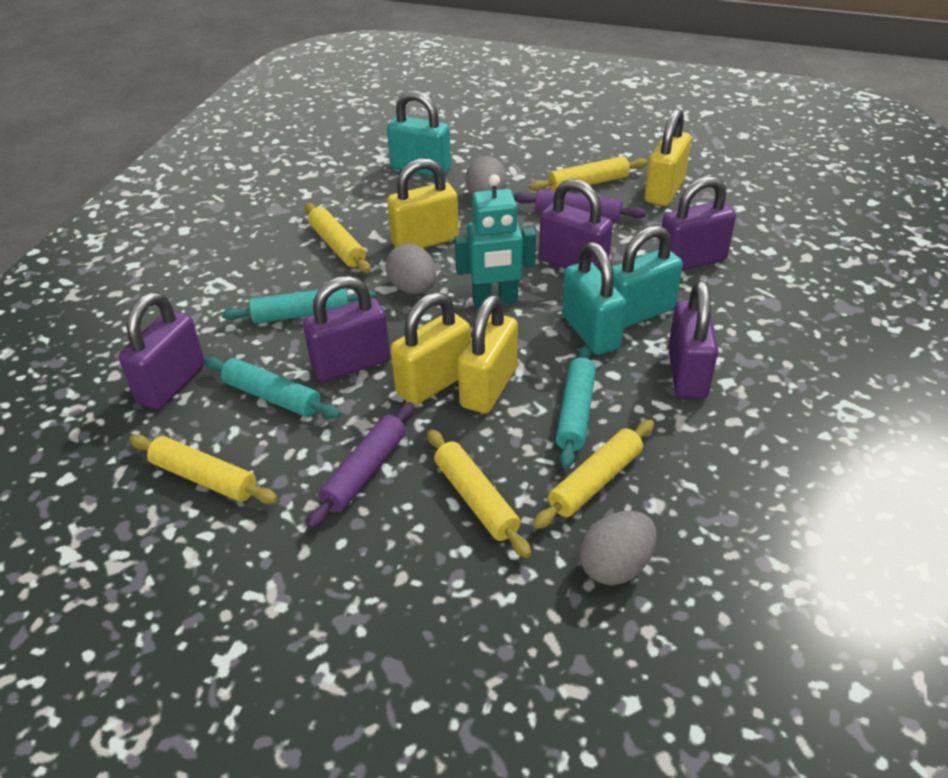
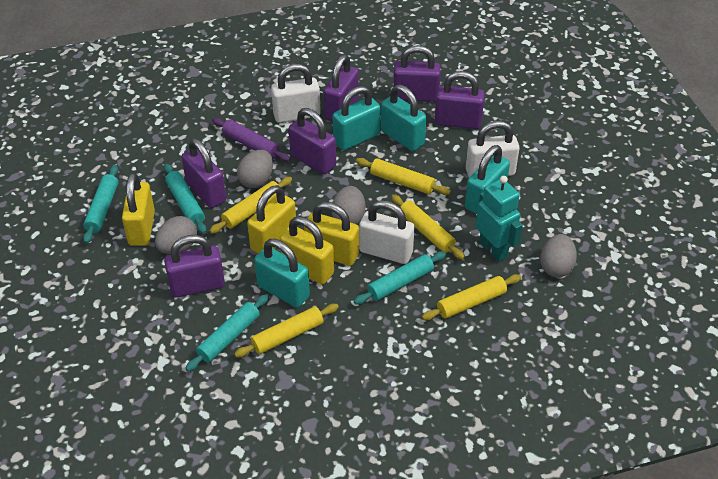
grey egg: 3 -> 4
purple padlock: 5 -> 6
purple rolling pin: 2 -> 1
turquoise padlock: 3 -> 4
turquoise rolling pin: 3 -> 4
white padlock: 0 -> 3

